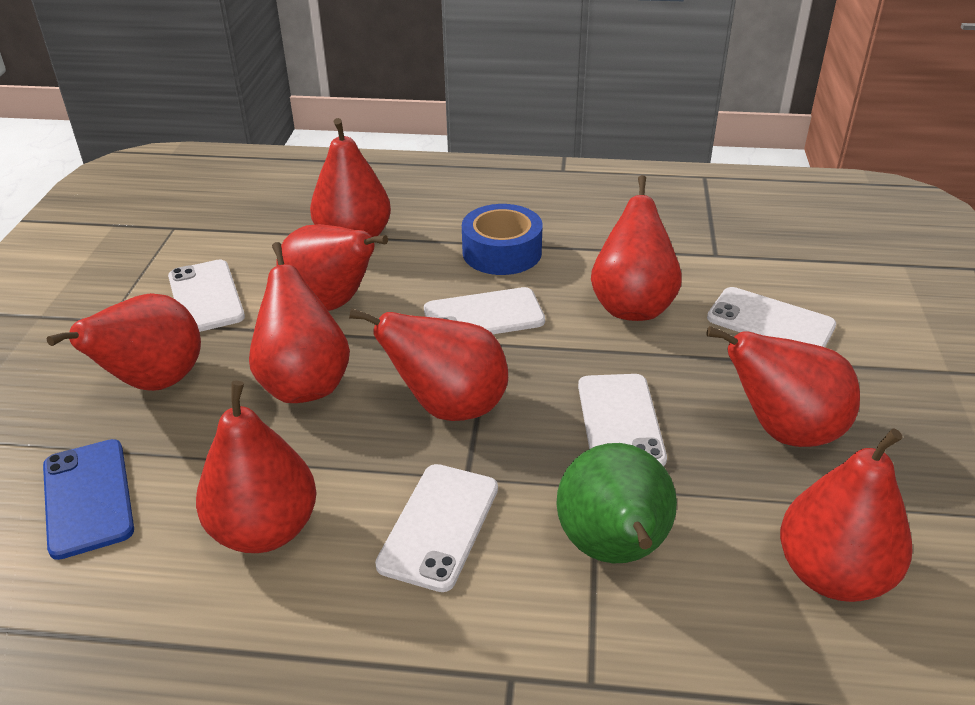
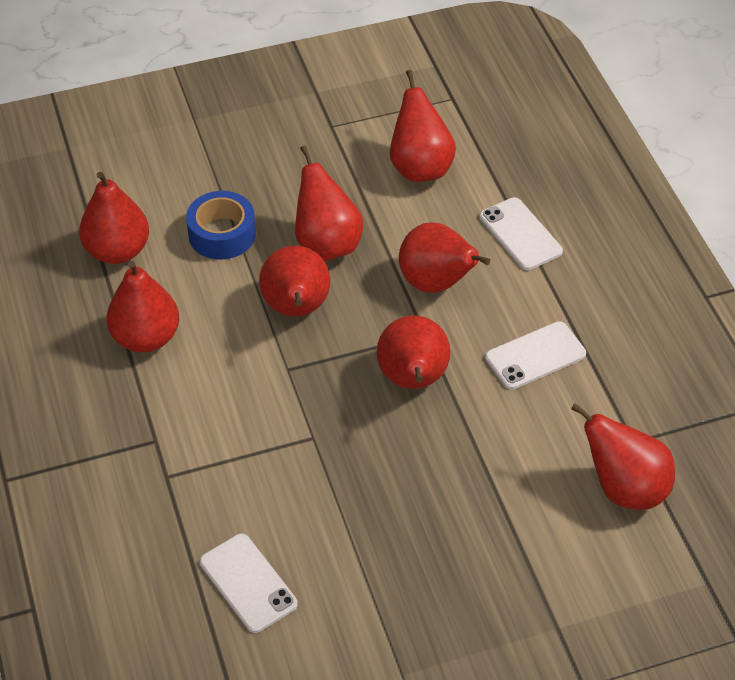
blue phone: 1 -> 0
green pear: 1 -> 0
red pear: 9 -> 8
white phone: 5 -> 3

